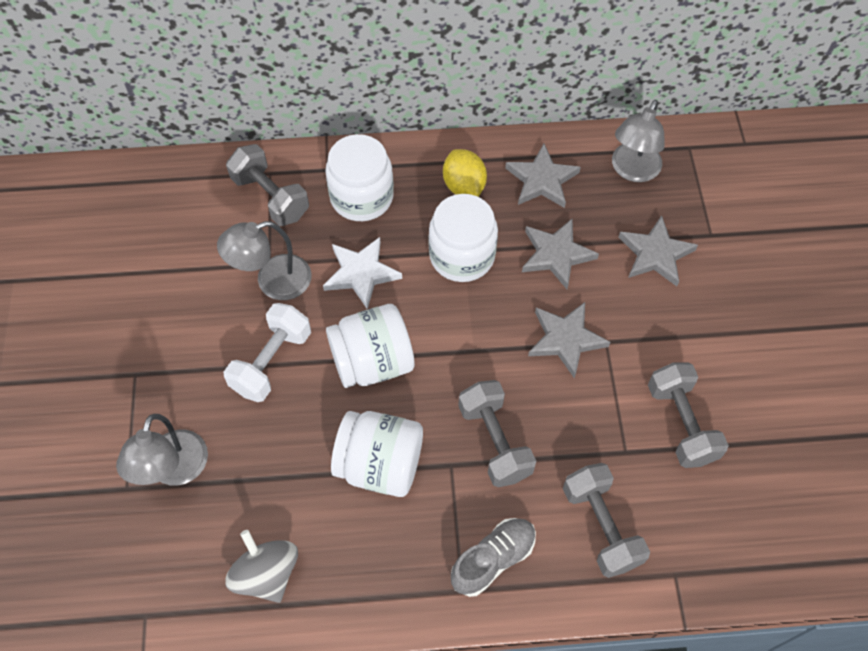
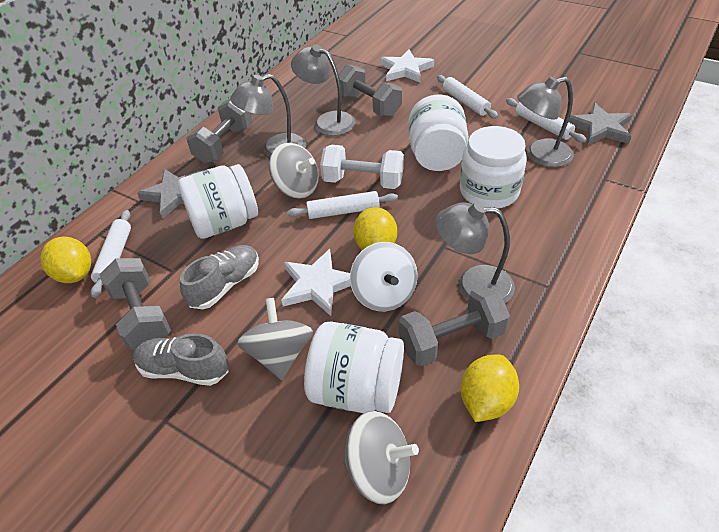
grey lamp: 3 -> 4
grey shoe: 1 -> 2
grey spinning top: 1 -> 3
grey star: 4 -> 2
white rolling pin: 0 -> 4
white spinning top: 0 -> 1
white star: 1 -> 2
yellow lemon: 1 -> 3

